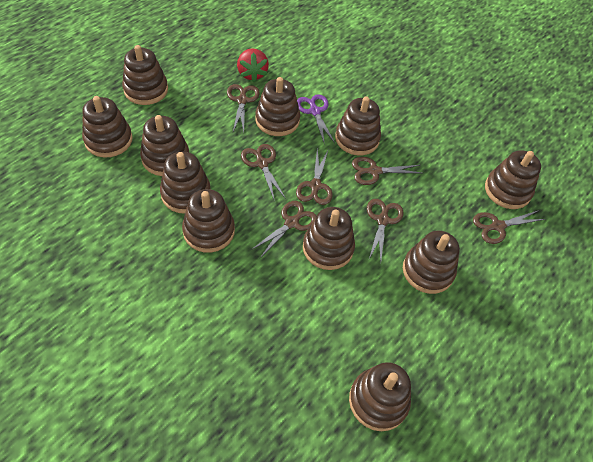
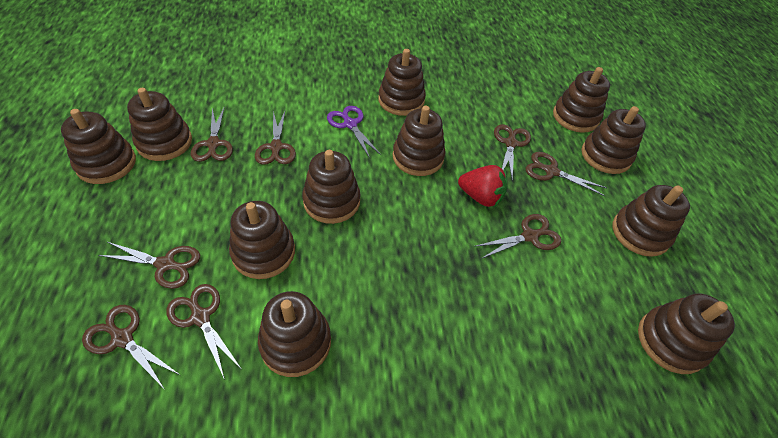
brown scissors: 7 -> 8

